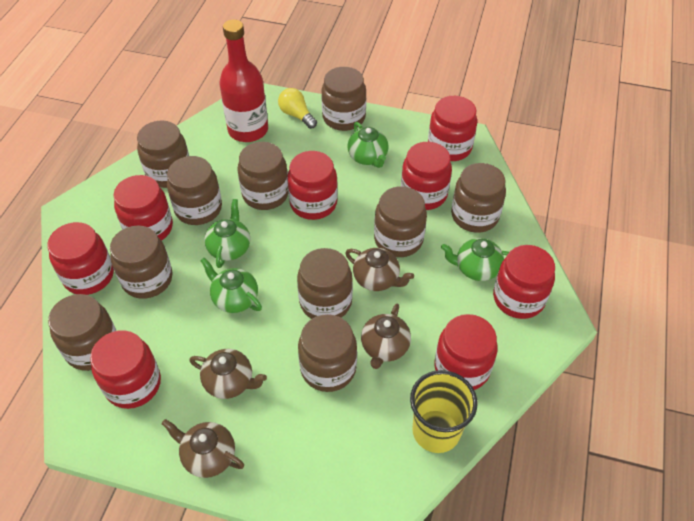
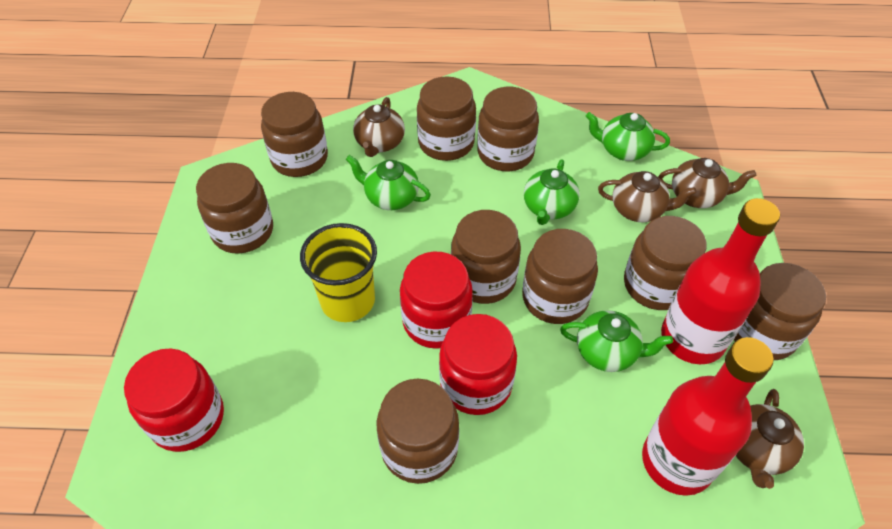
brown jar: 10 -> 9
red bottle: 1 -> 2
red jar: 8 -> 3
yellow light bulb: 1 -> 0

